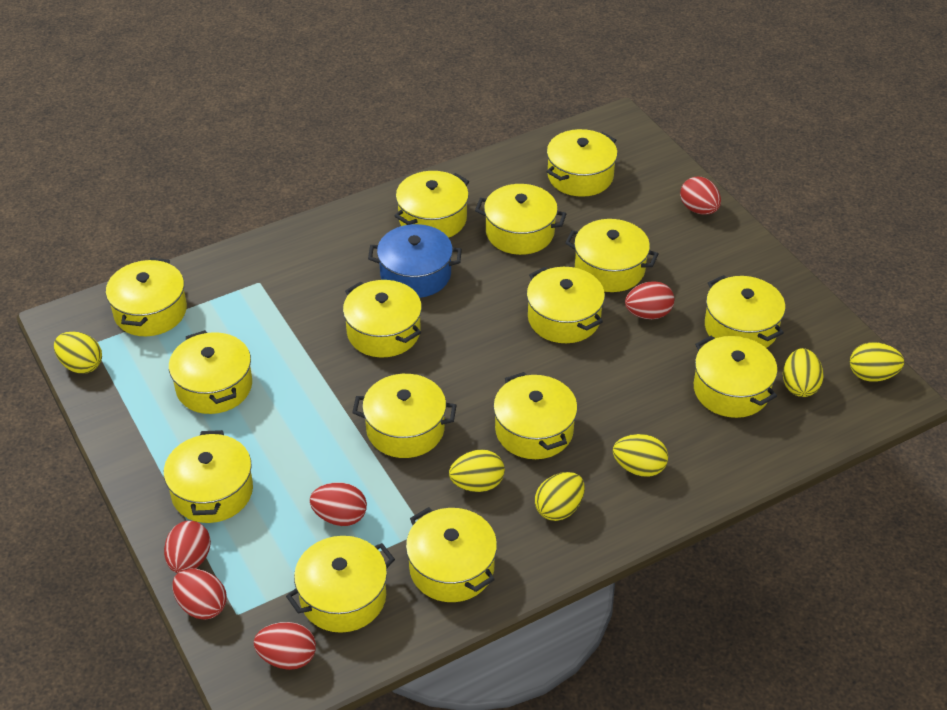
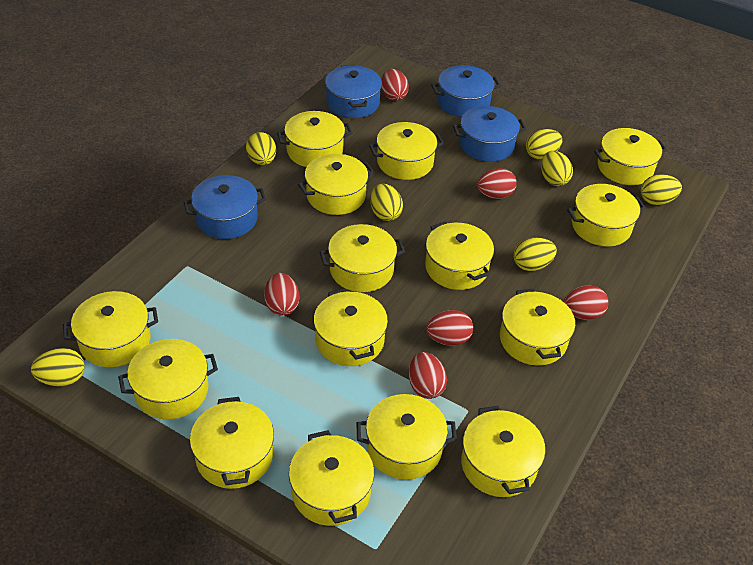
blue pot: 1 -> 4
yellow egg: 6 -> 7

